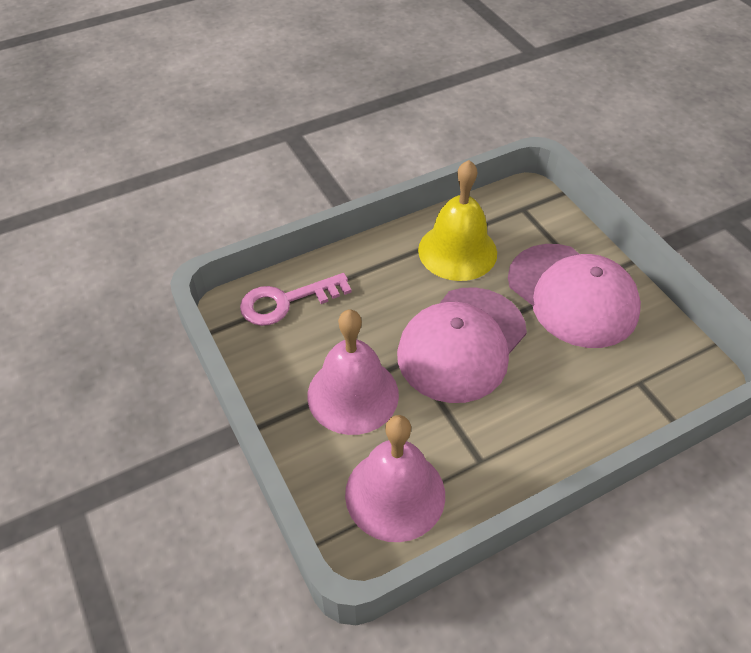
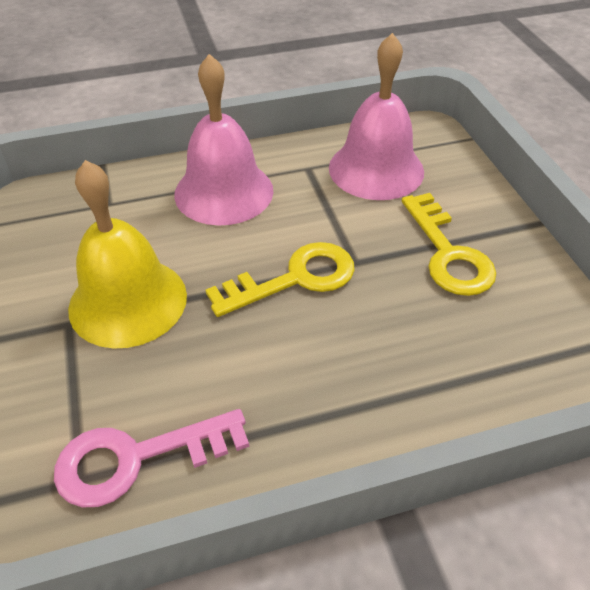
pink cap: 2 -> 0
yellow key: 0 -> 2

